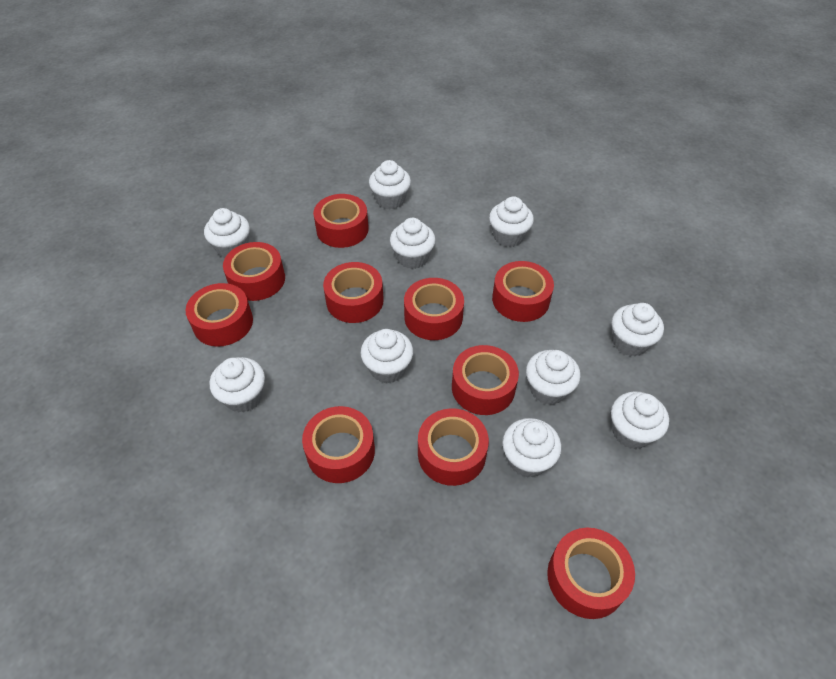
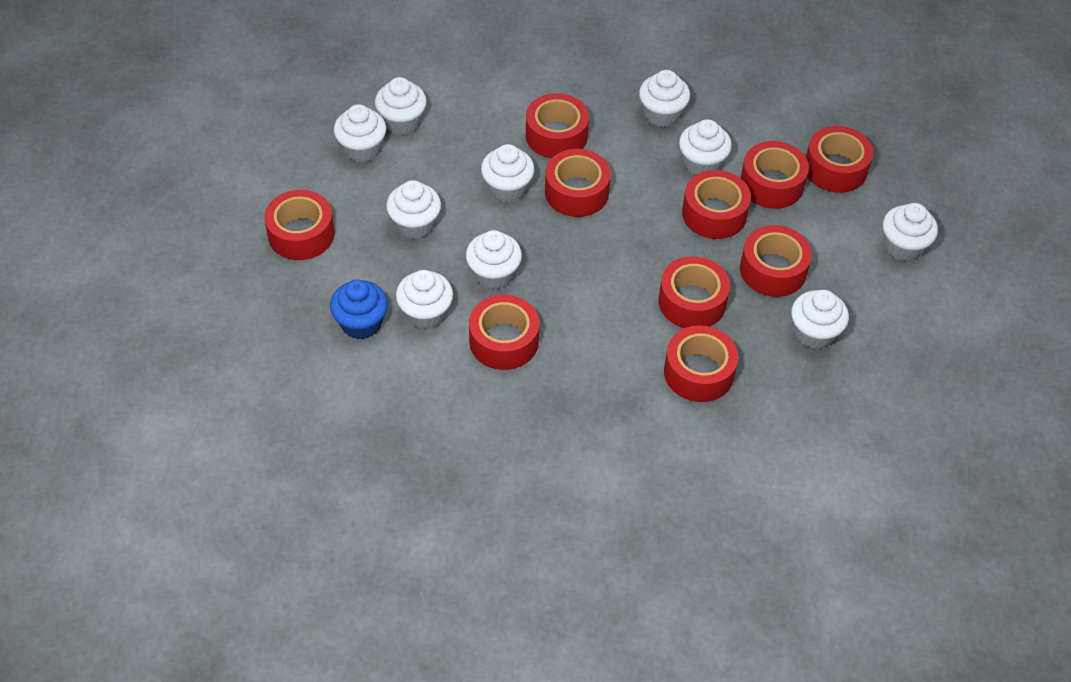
blue cupcake: 0 -> 1

